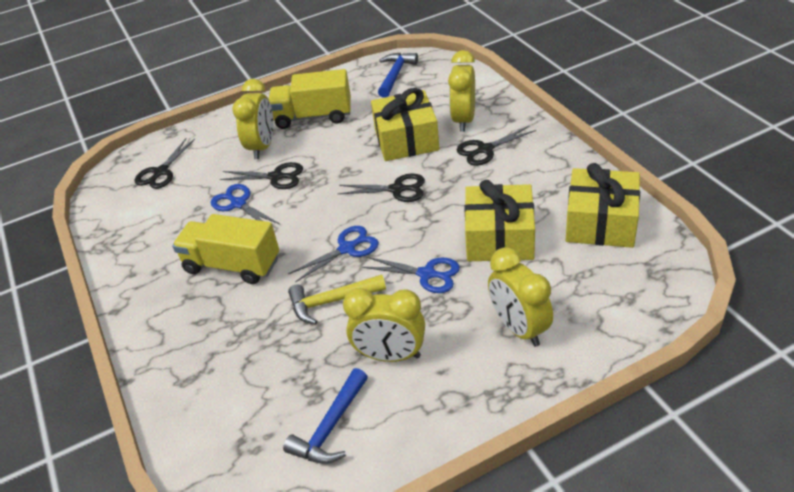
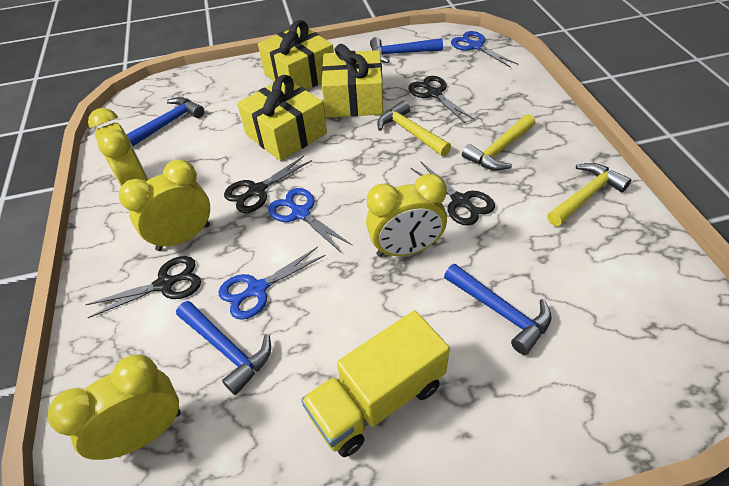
blue hammer: 2 -> 4
yellow hammer: 1 -> 3
yellow truck: 2 -> 1

